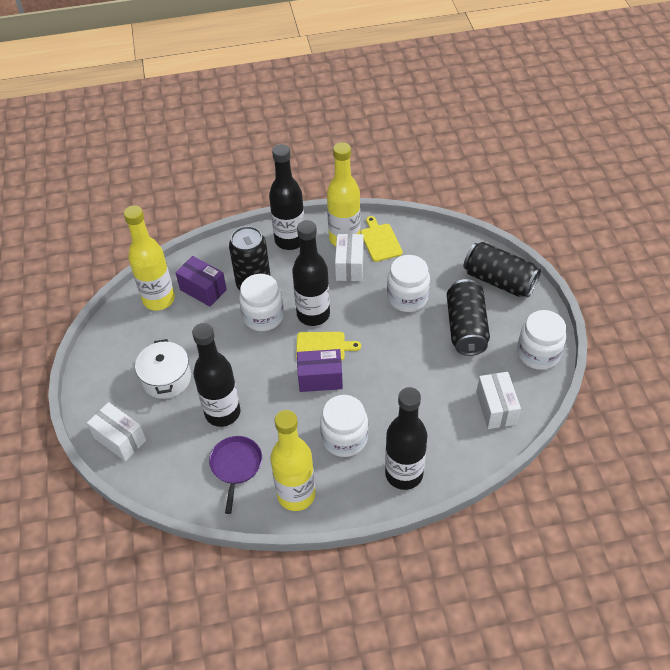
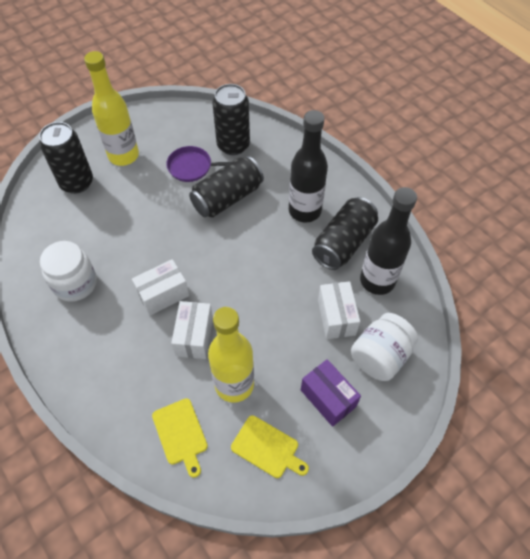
black bottle: 4 -> 2
black can: 3 -> 4
purple box: 2 -> 1
white jar: 4 -> 2
white pot: 1 -> 0
yellow bottle: 3 -> 2

